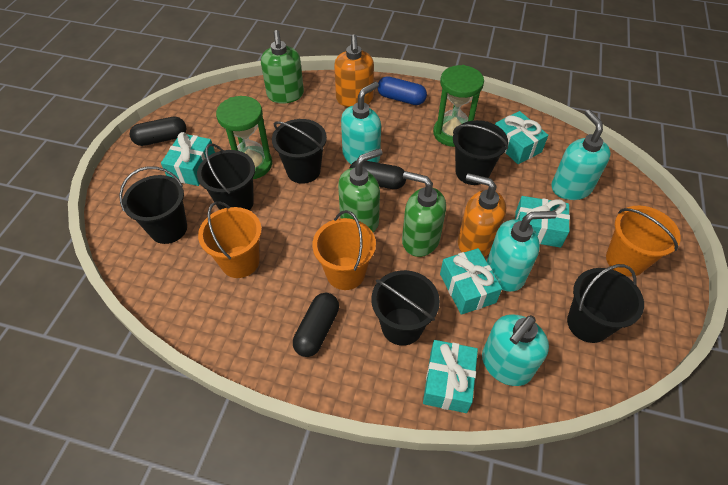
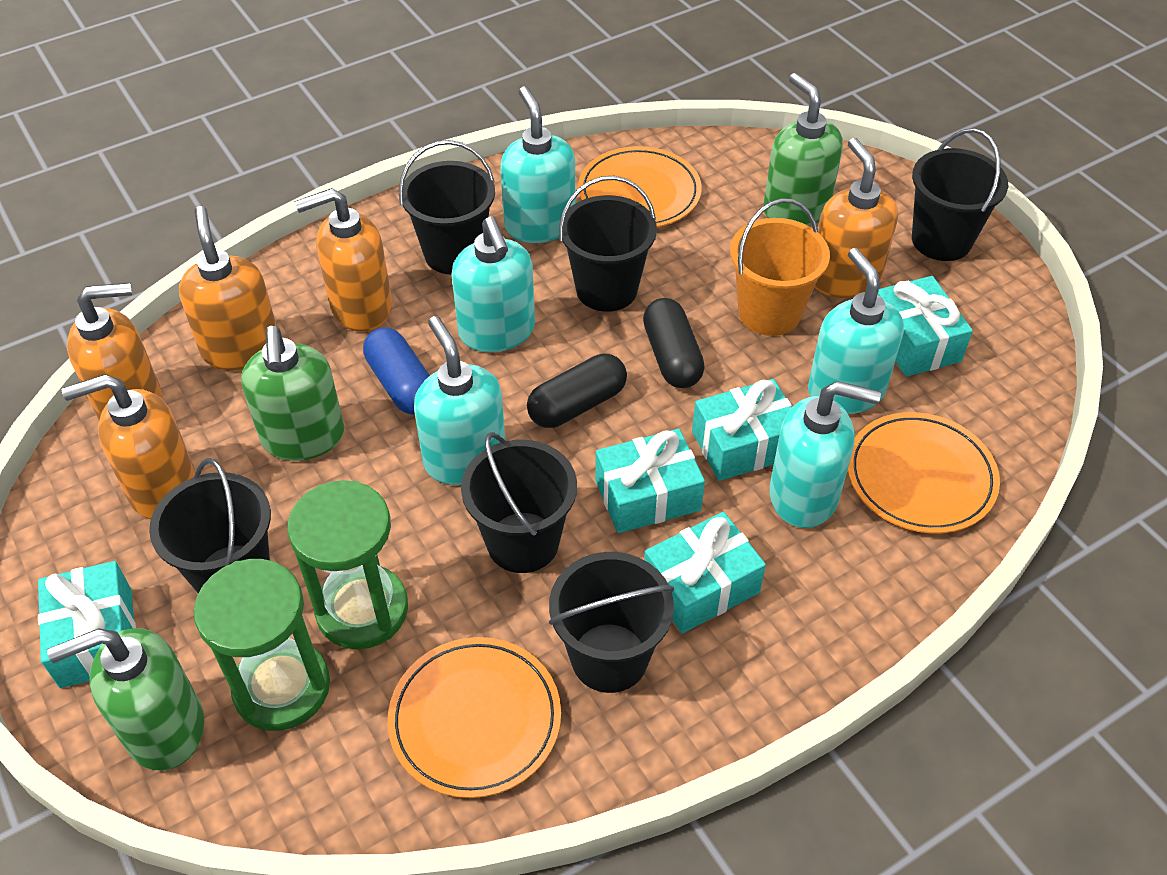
black capsule: 3 -> 2
orange bucket: 3 -> 1
orange plate: 0 -> 3
orange soap dispenser: 2 -> 5
turquoise soap dispenser: 4 -> 5

